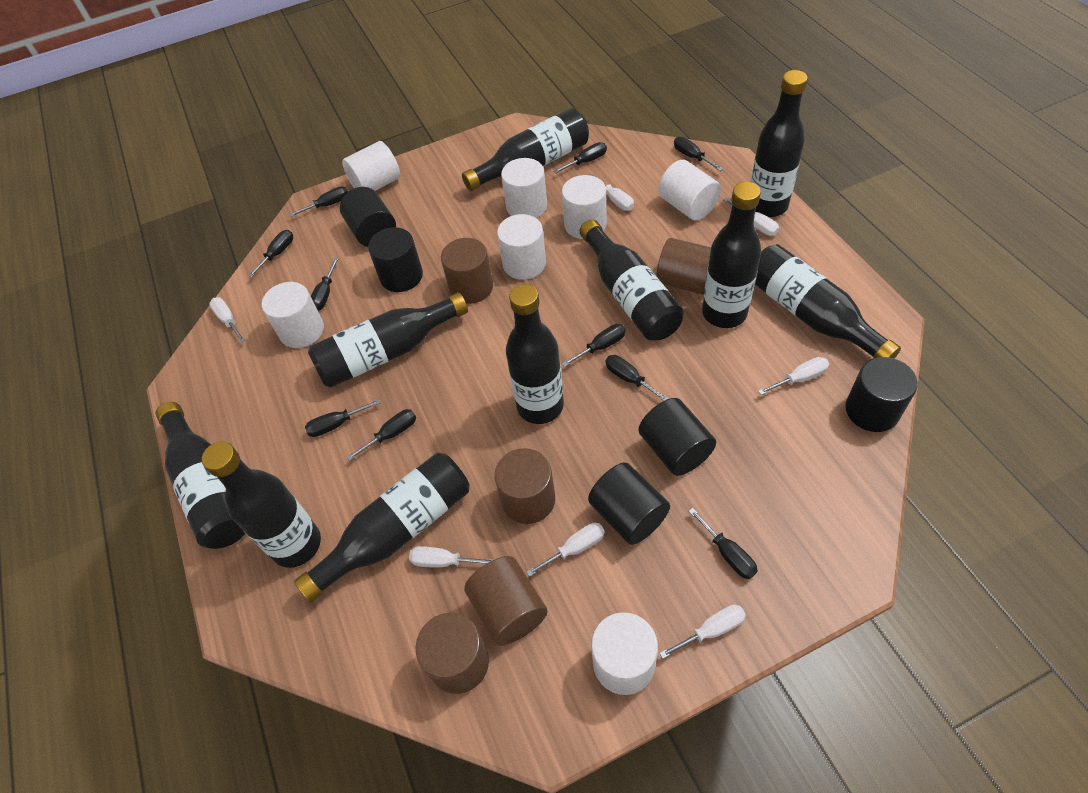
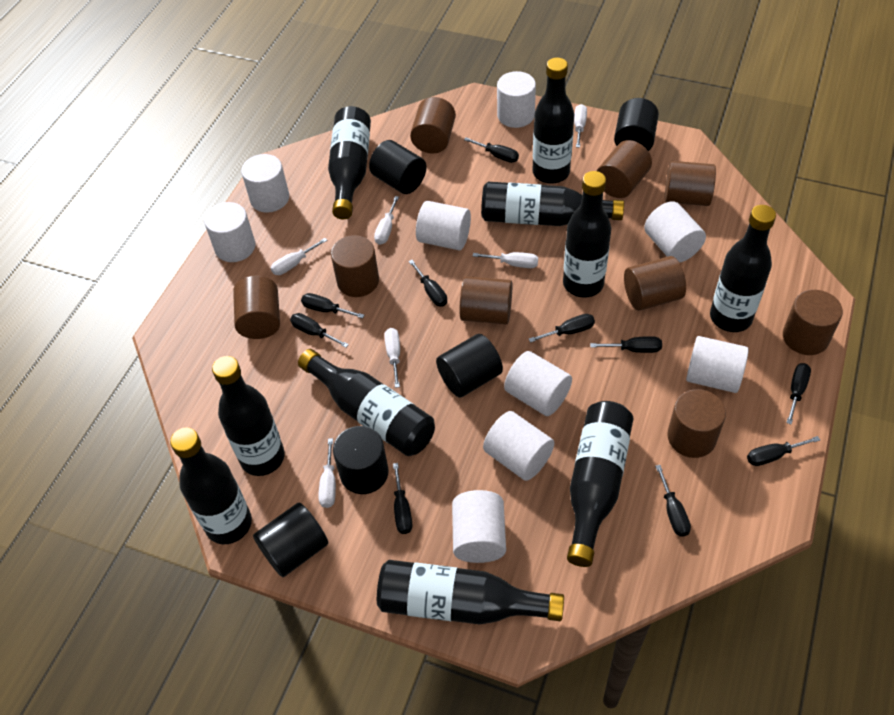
brown cylinder: 5 -> 9
white cylinder: 7 -> 9
white screwdriver: 7 -> 6

